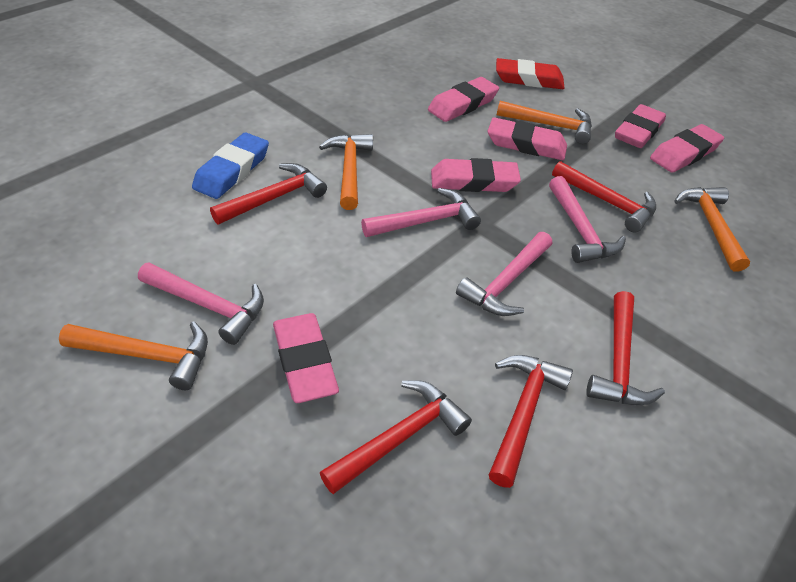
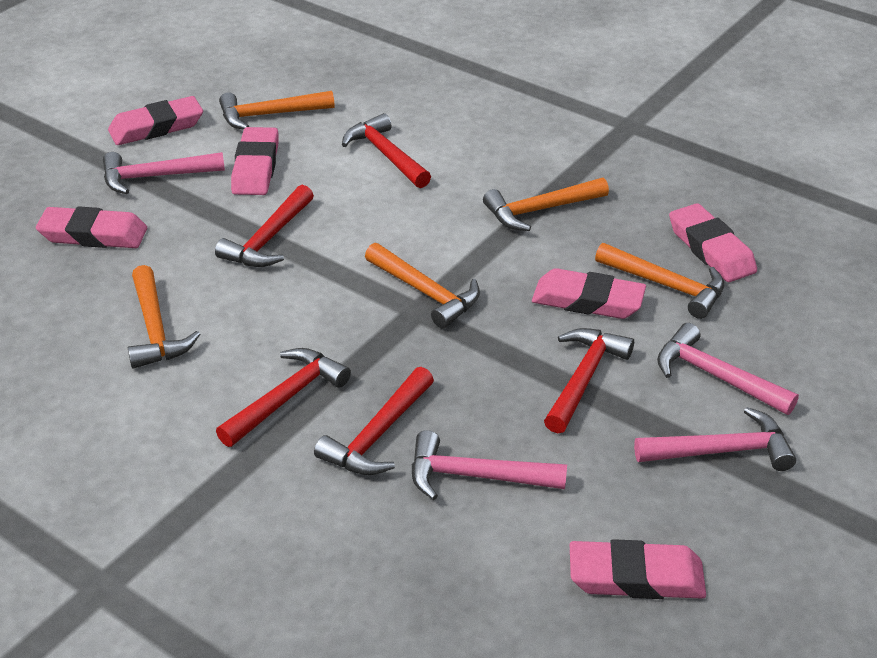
blue eraser: 1 -> 0
orange hammer: 4 -> 5
red eraser: 1 -> 0

